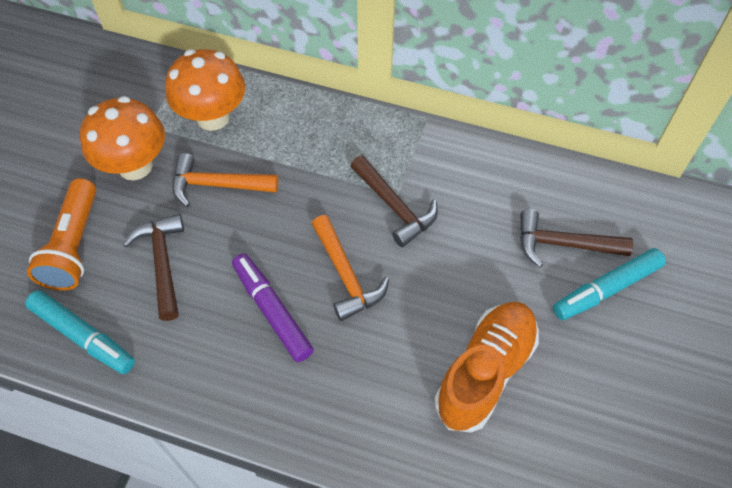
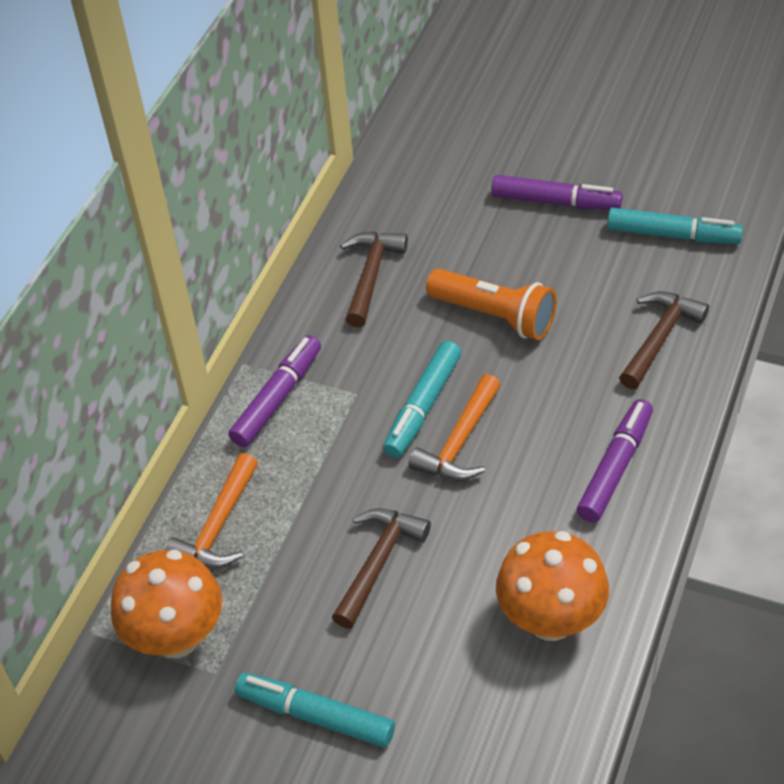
orange shoe: 1 -> 0
purple marker: 1 -> 3
turquoise marker: 2 -> 3

